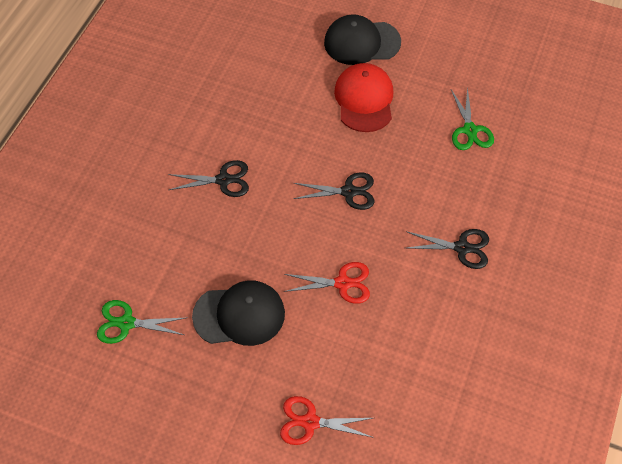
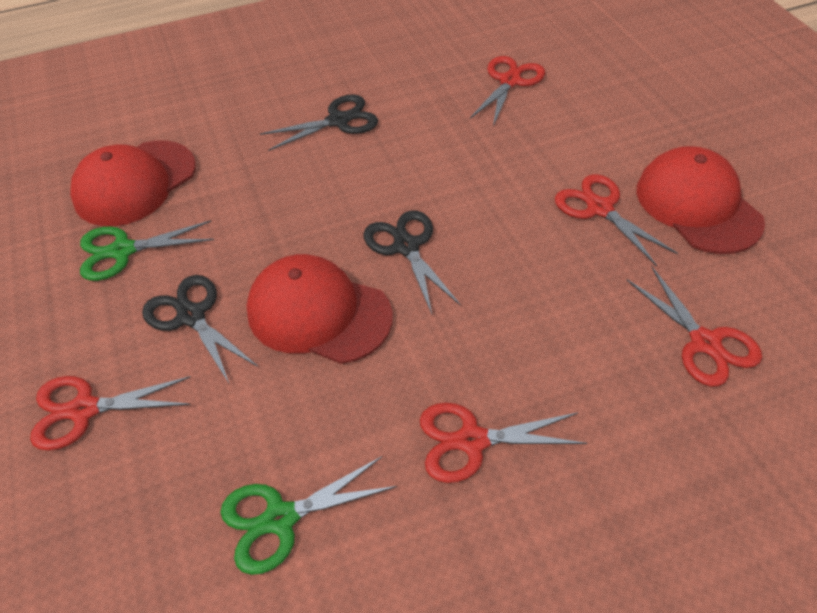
black cap: 2 -> 0
red cap: 1 -> 3
red scissors: 2 -> 5

